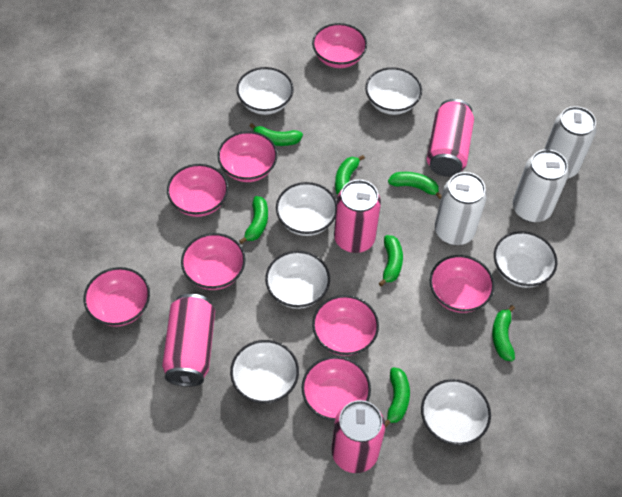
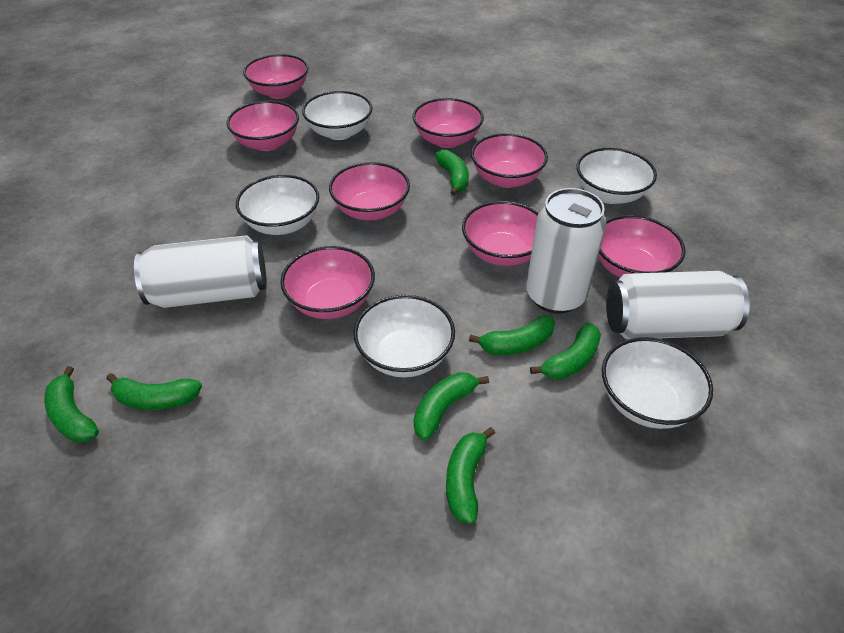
pink can: 4 -> 0
white bowl: 7 -> 5

